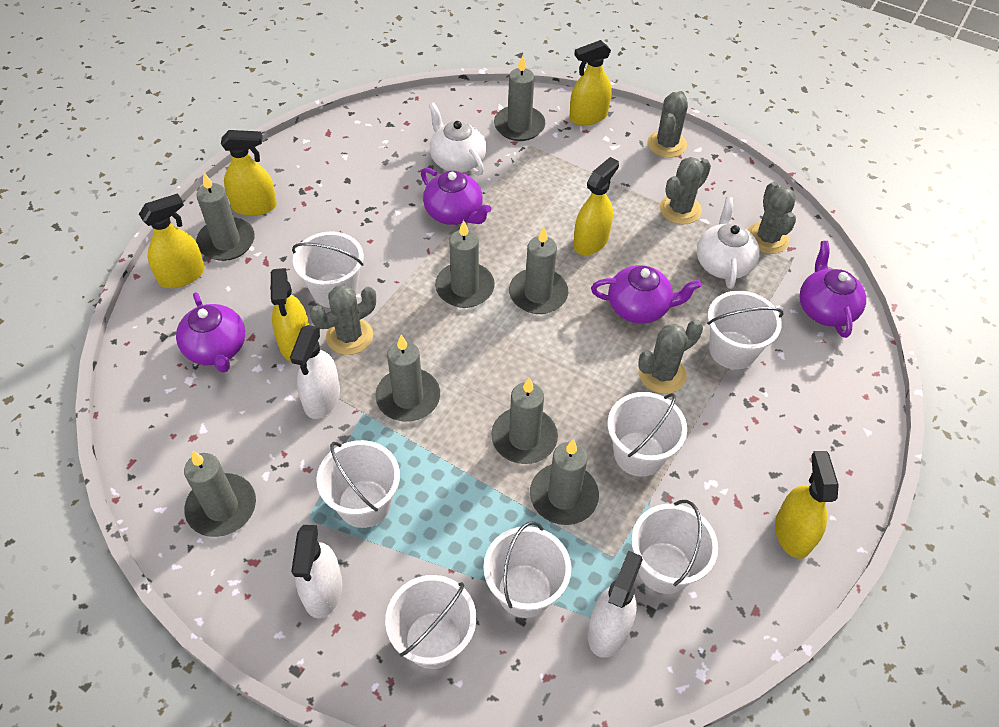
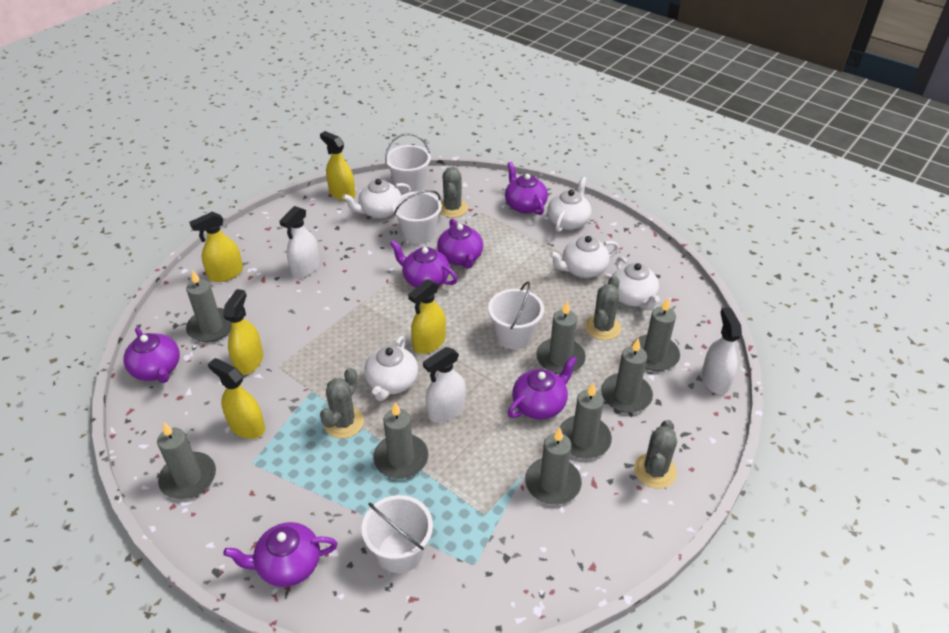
grey cactus: 5 -> 4
purple teapot: 4 -> 6
white bucket: 7 -> 4
white teapot: 2 -> 5
yellow spray bottle: 6 -> 5

